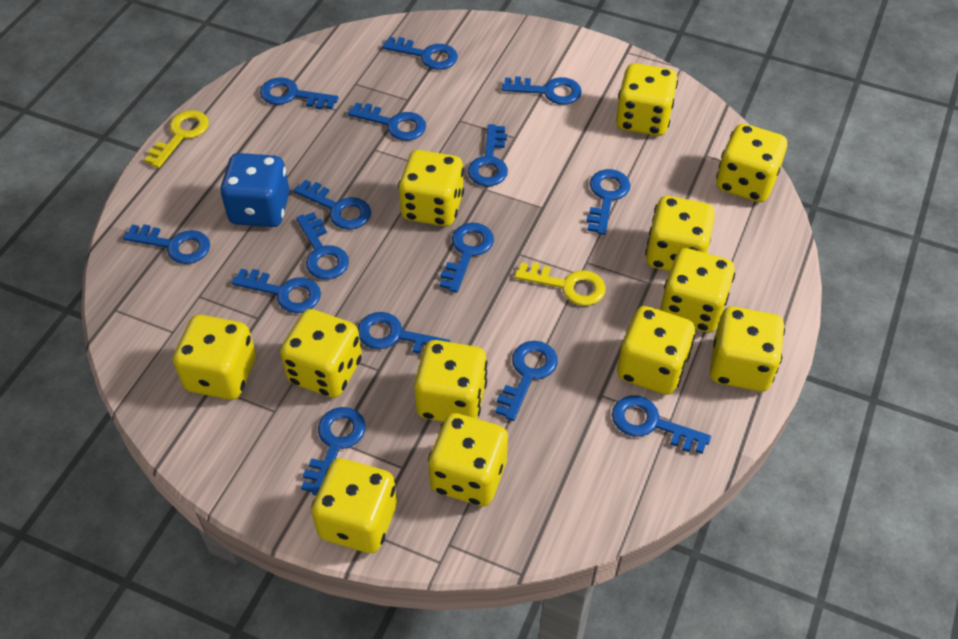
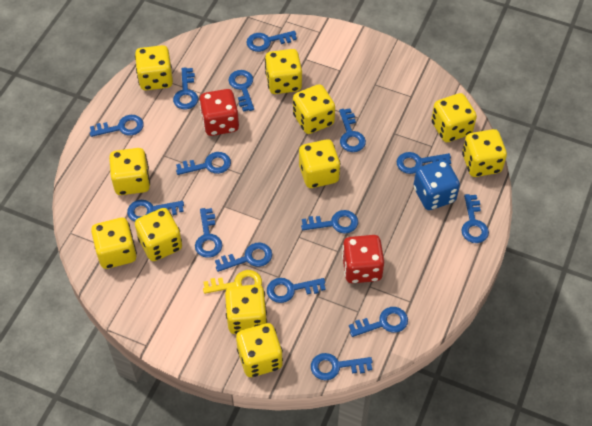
red dice: 0 -> 2
yellow dice: 12 -> 11
yellow key: 2 -> 1

